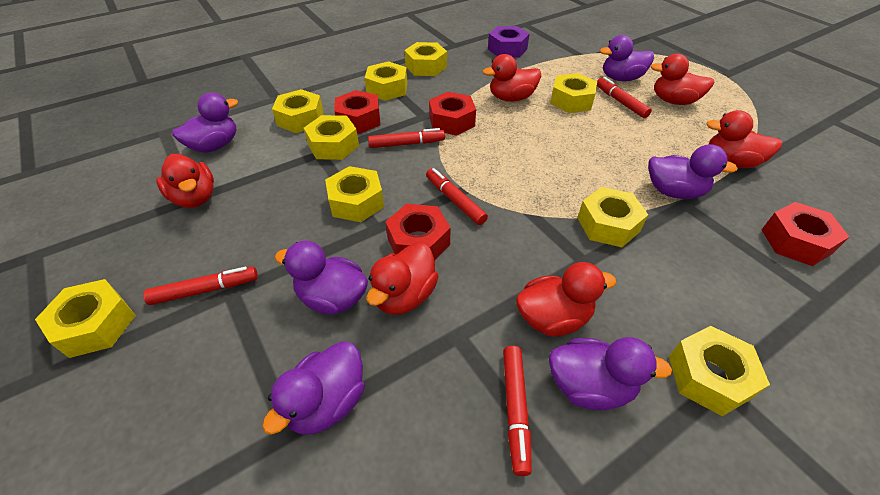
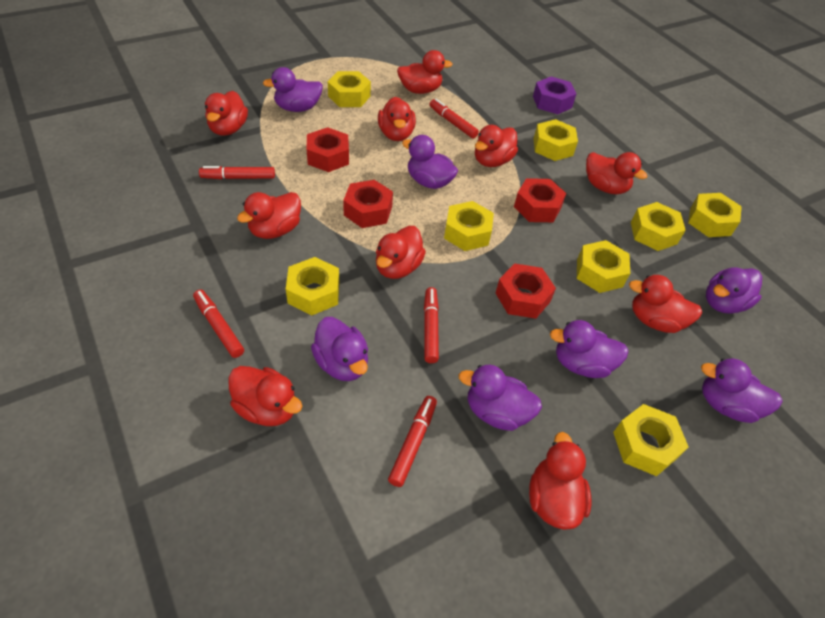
purple duck: 6 -> 7
red duck: 6 -> 10
yellow nut: 9 -> 8

